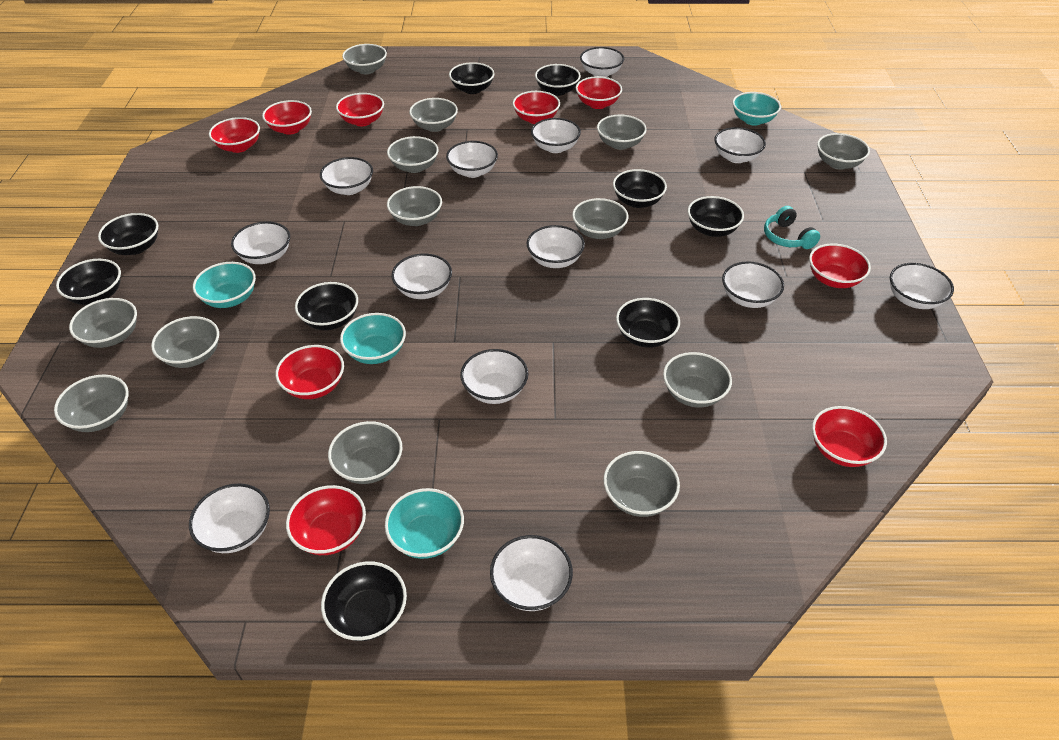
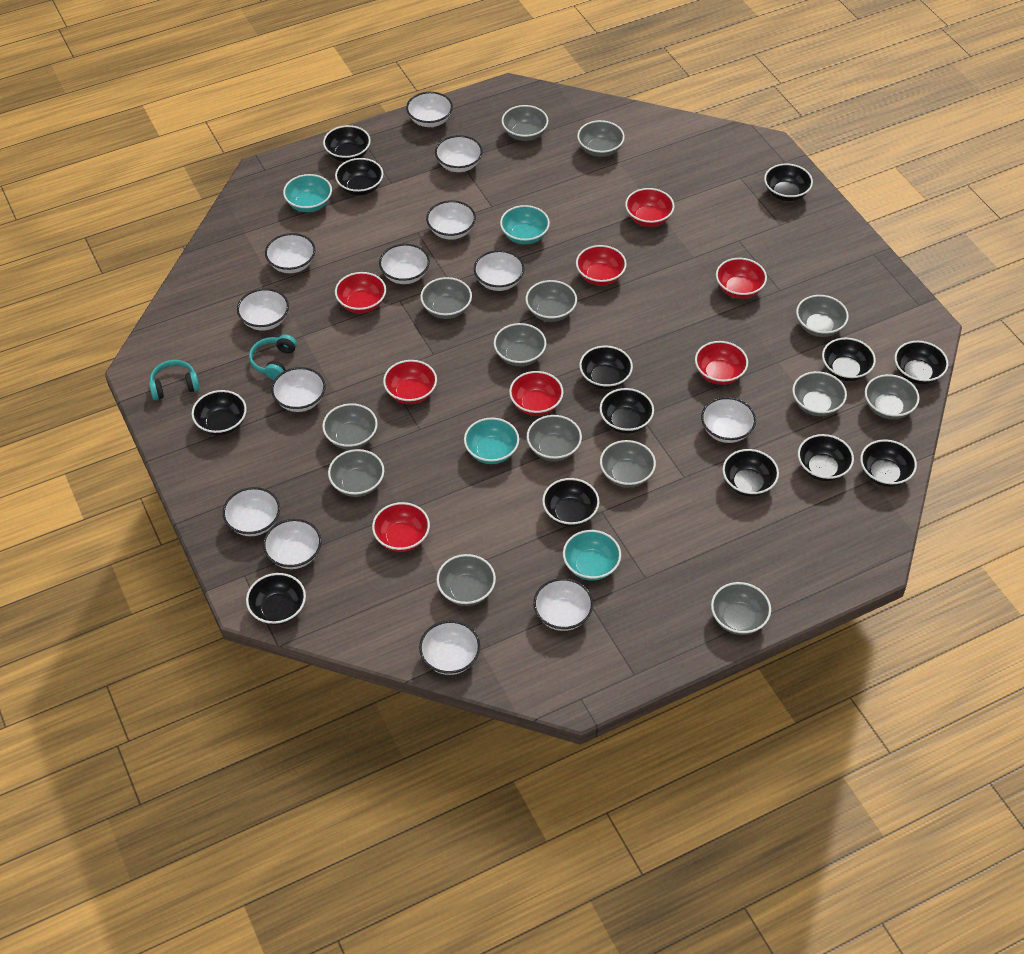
black bowl: 9 -> 13
grey bowl: 13 -> 14
red bowl: 9 -> 8
turquoise headphones: 1 -> 2

